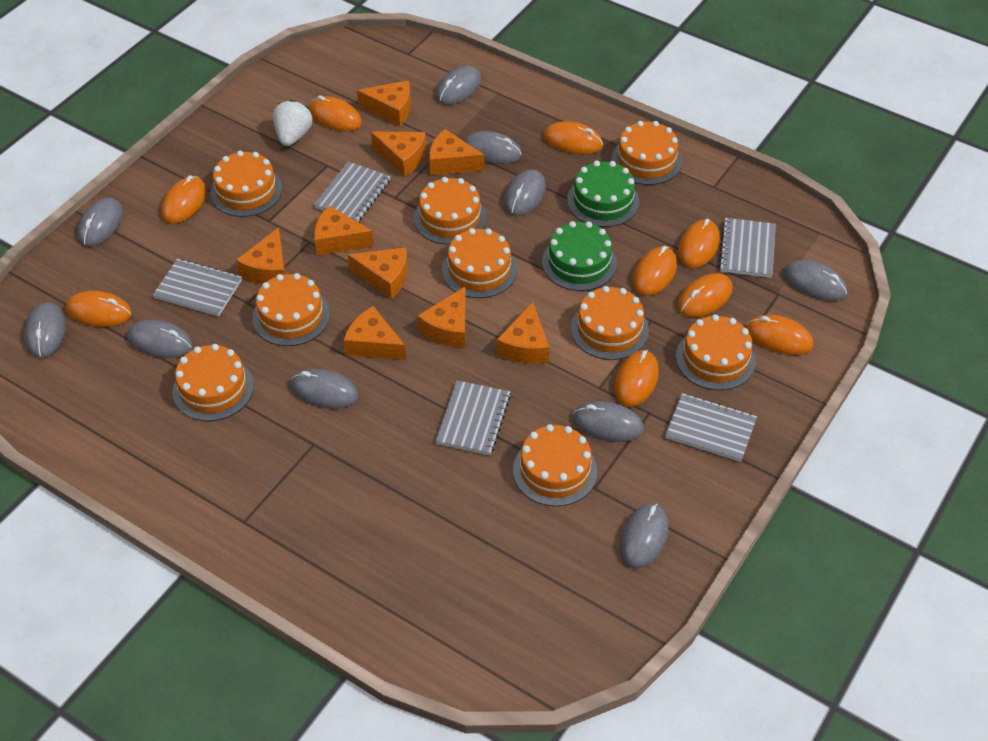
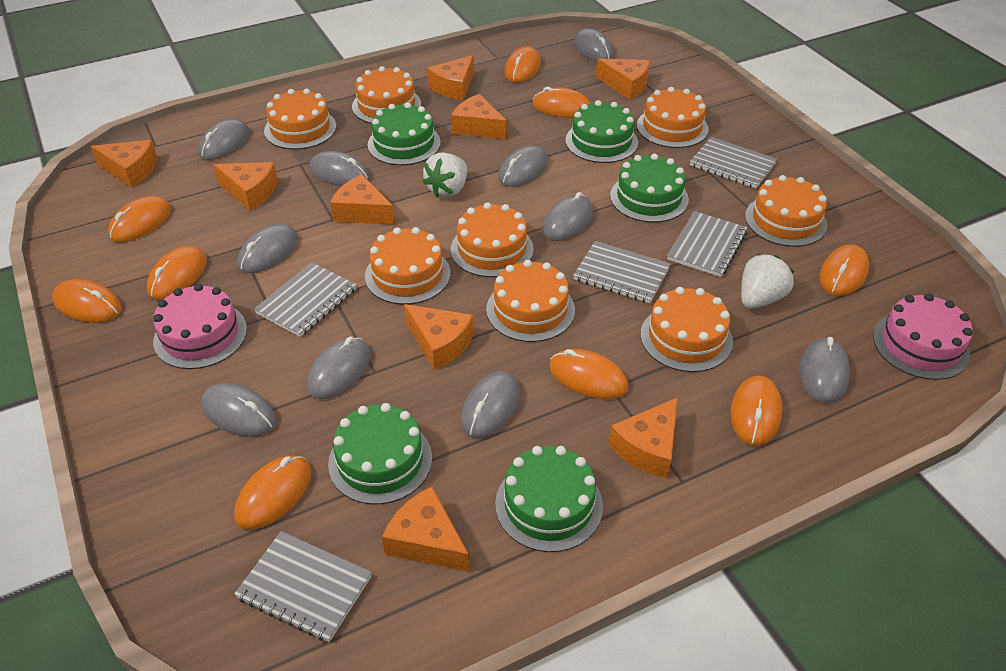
green cake: 2 -> 5
orange cake: 9 -> 8
pink cake: 0 -> 2
white strawberry: 1 -> 2

